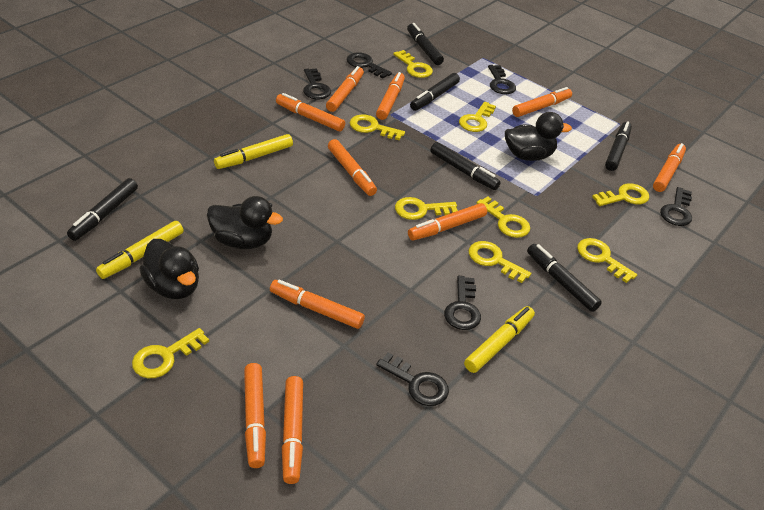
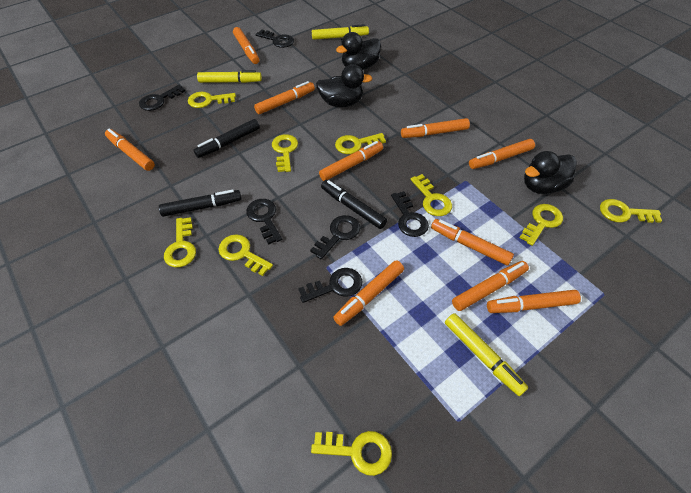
black marker: 6 -> 3

